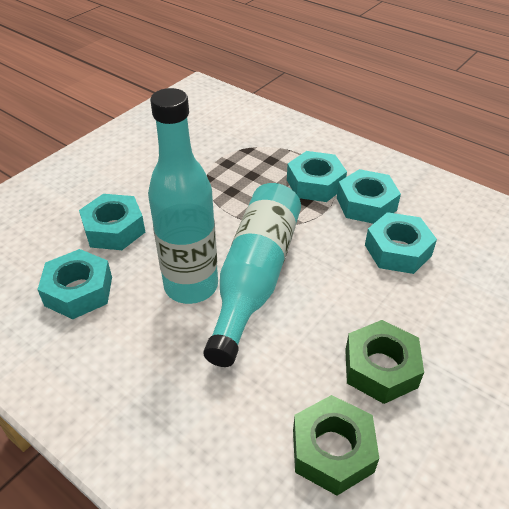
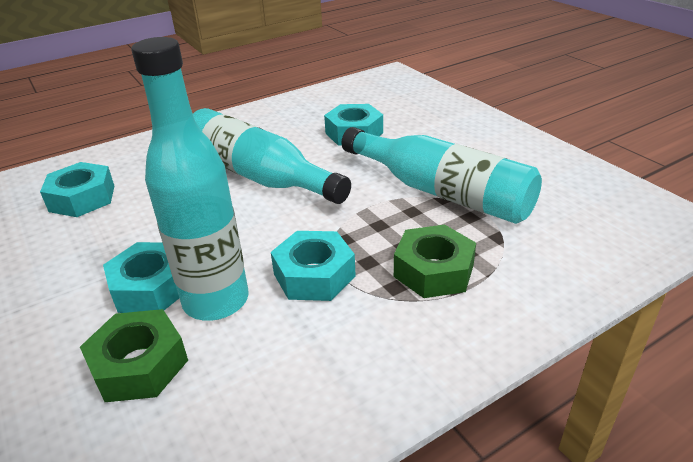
turquoise bottle: 2 -> 3
turquoise nut: 5 -> 4

